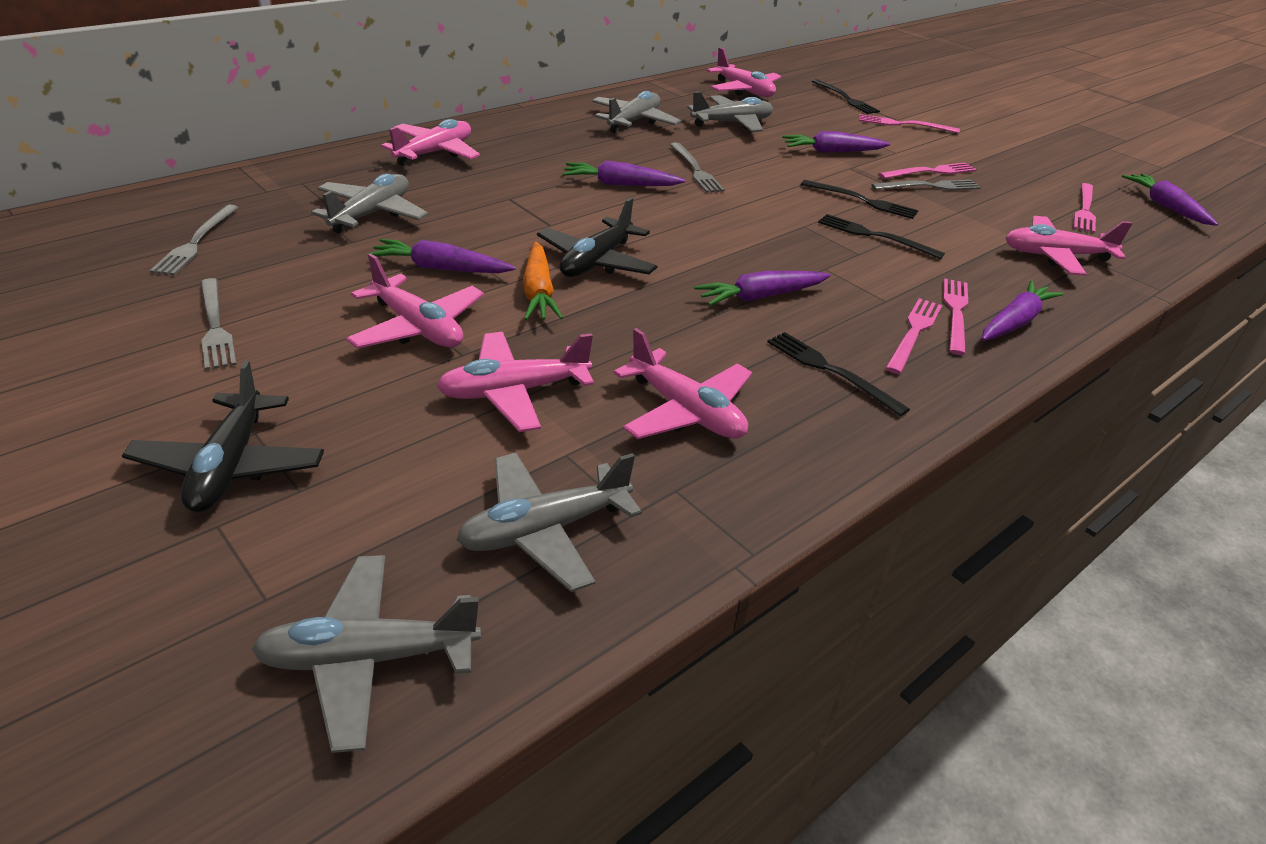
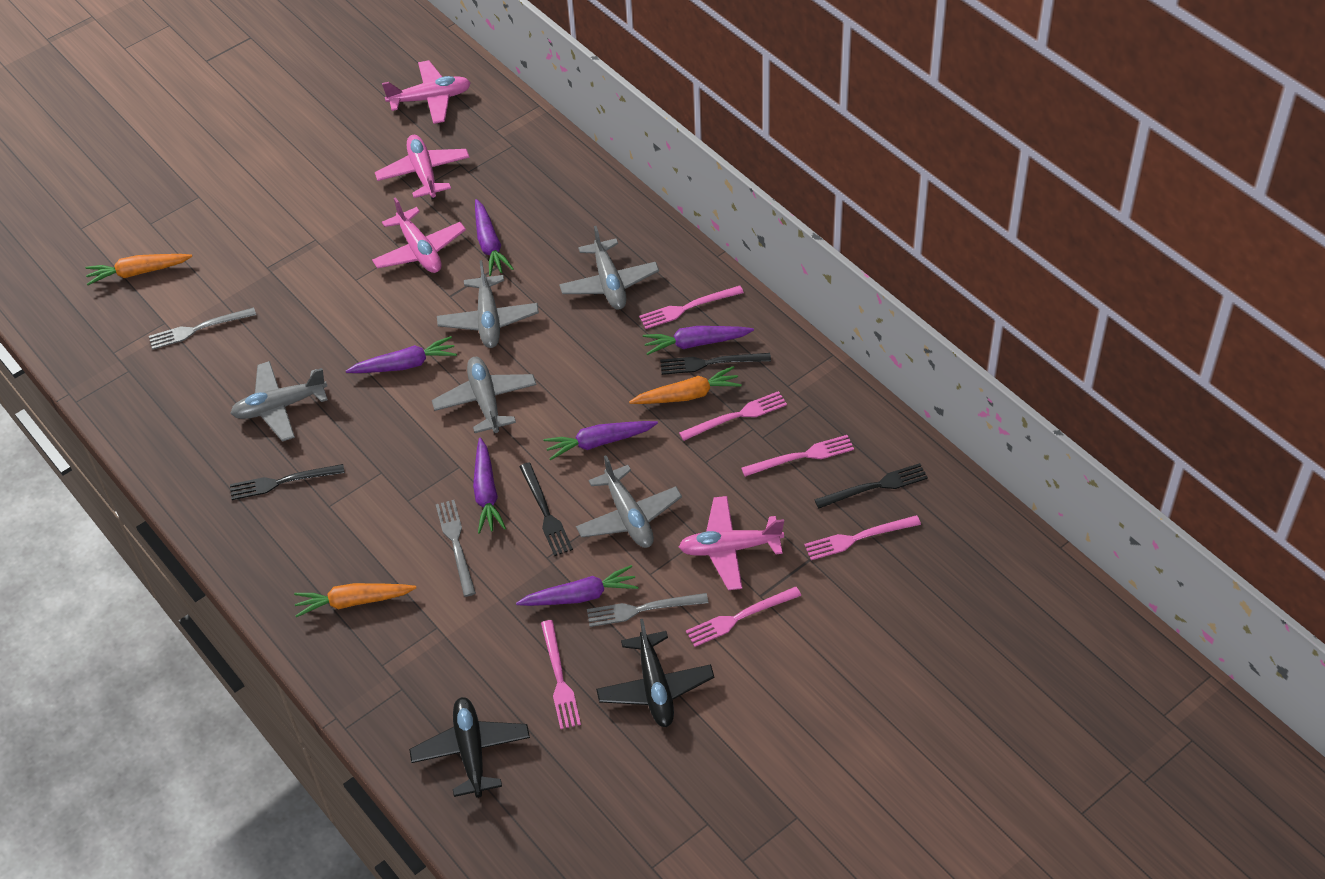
grey fork: 4 -> 3
orange carrot: 1 -> 3
pink fork: 5 -> 6
pink plane: 6 -> 4

